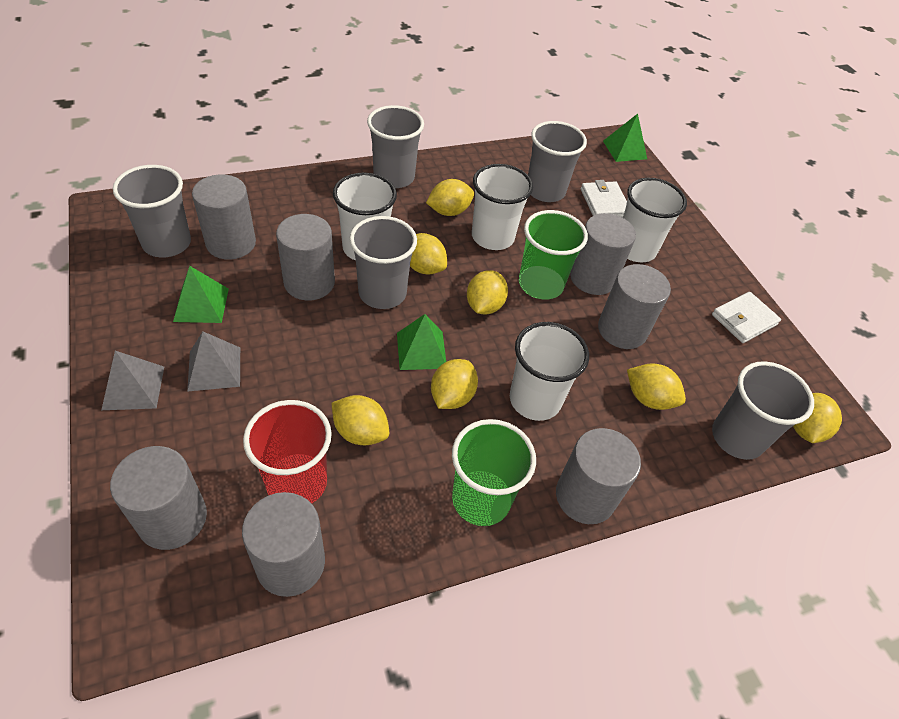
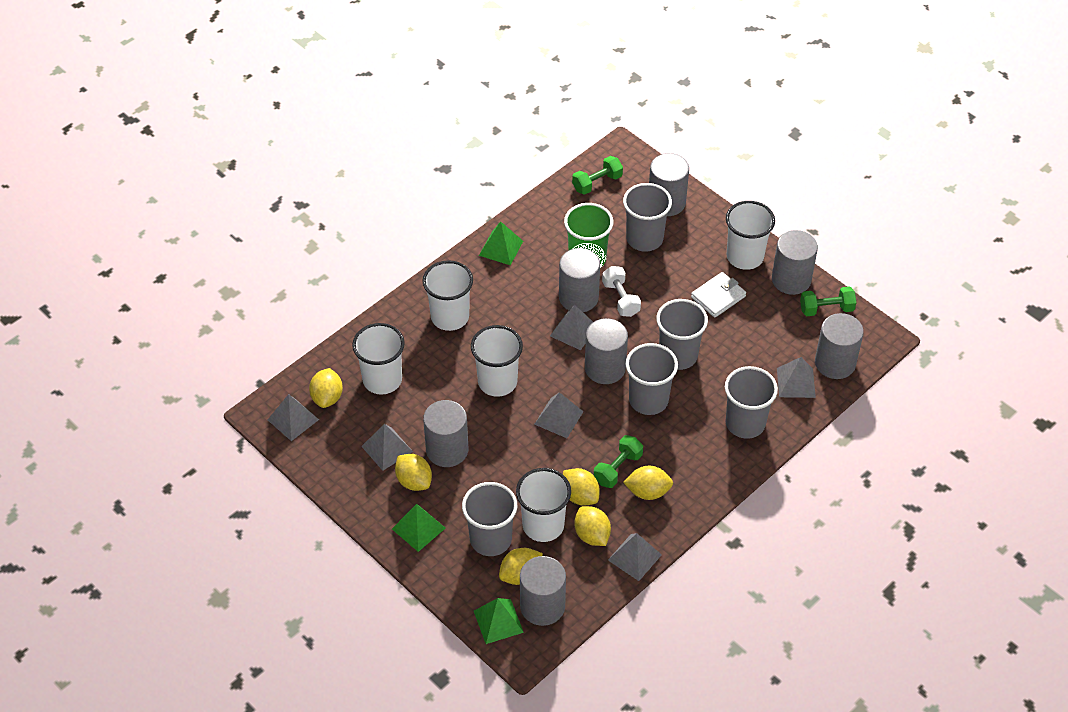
green cup: 2 -> 1
green dumbbell: 0 -> 3
grey pyramid: 2 -> 6
red cup: 1 -> 0
white cup: 4 -> 5
white dumbbell: 0 -> 1
white wallet: 2 -> 1
yellow lemon: 7 -> 6

